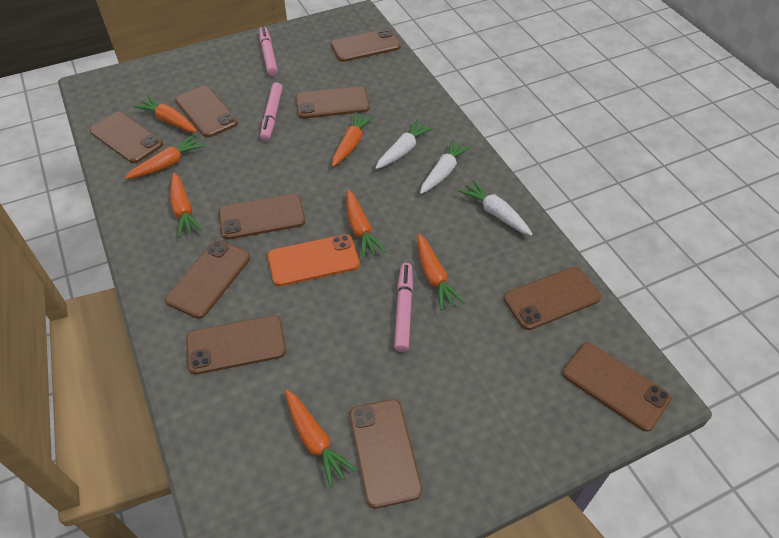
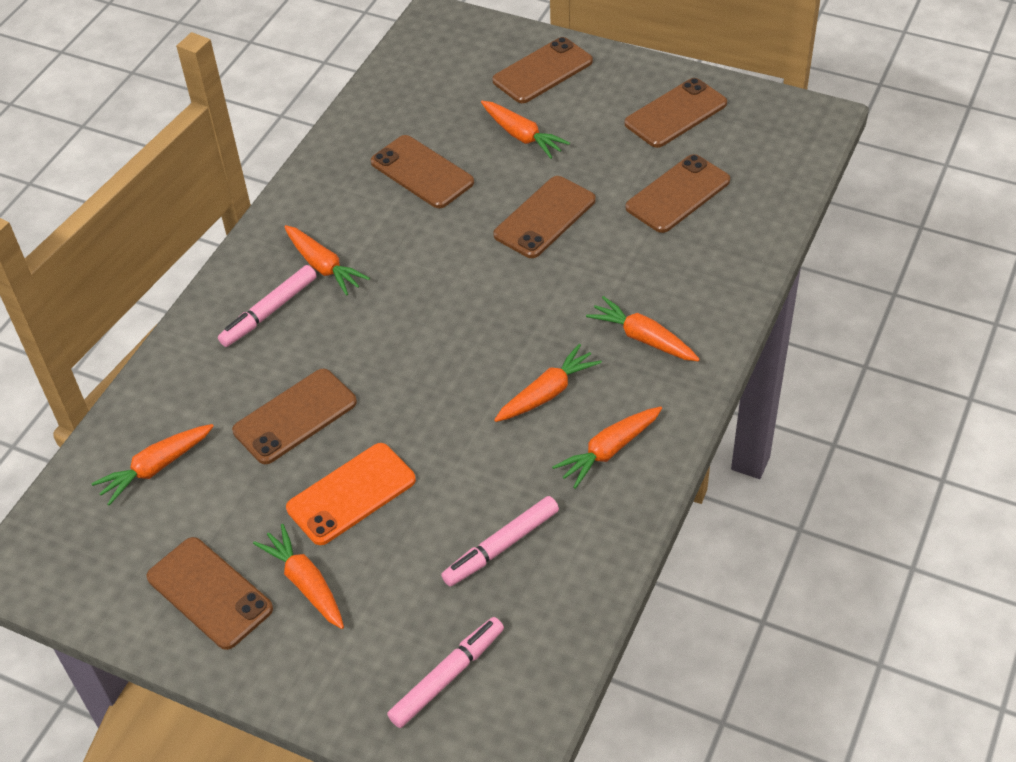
brown phone: 10 -> 7
white carrot: 3 -> 0

